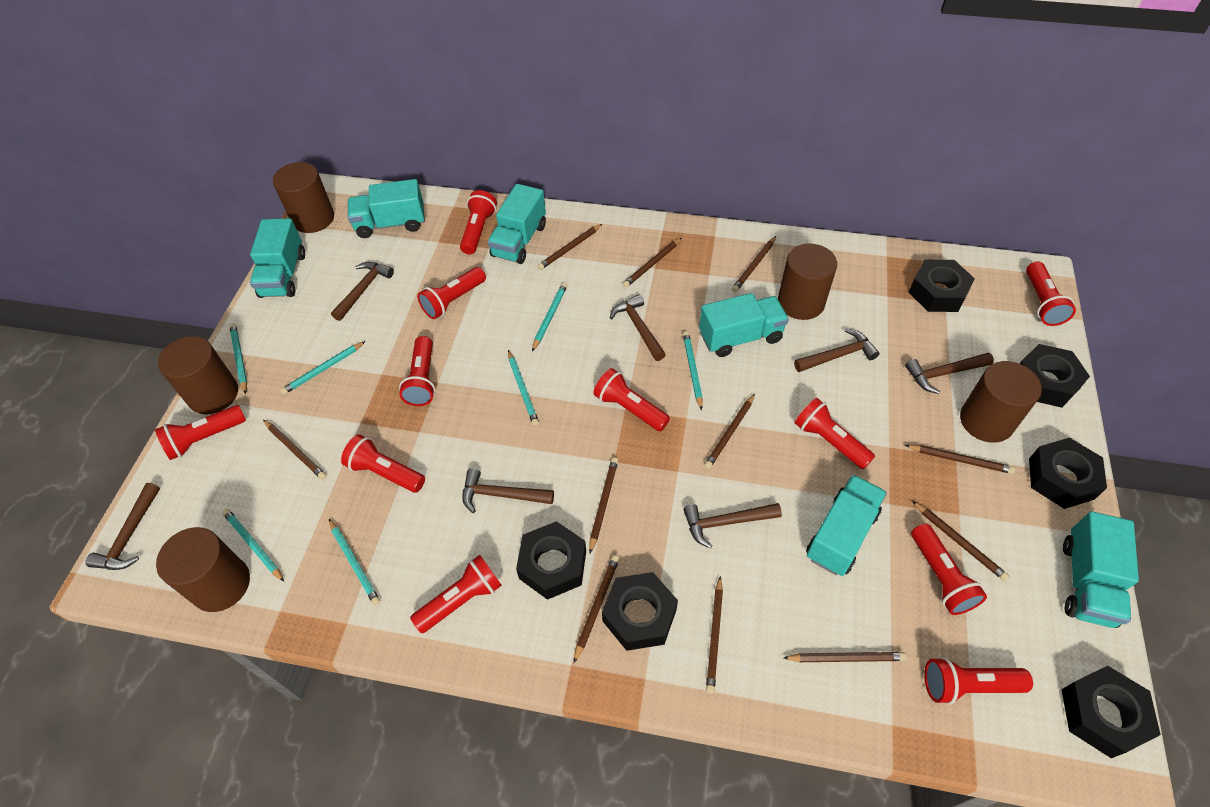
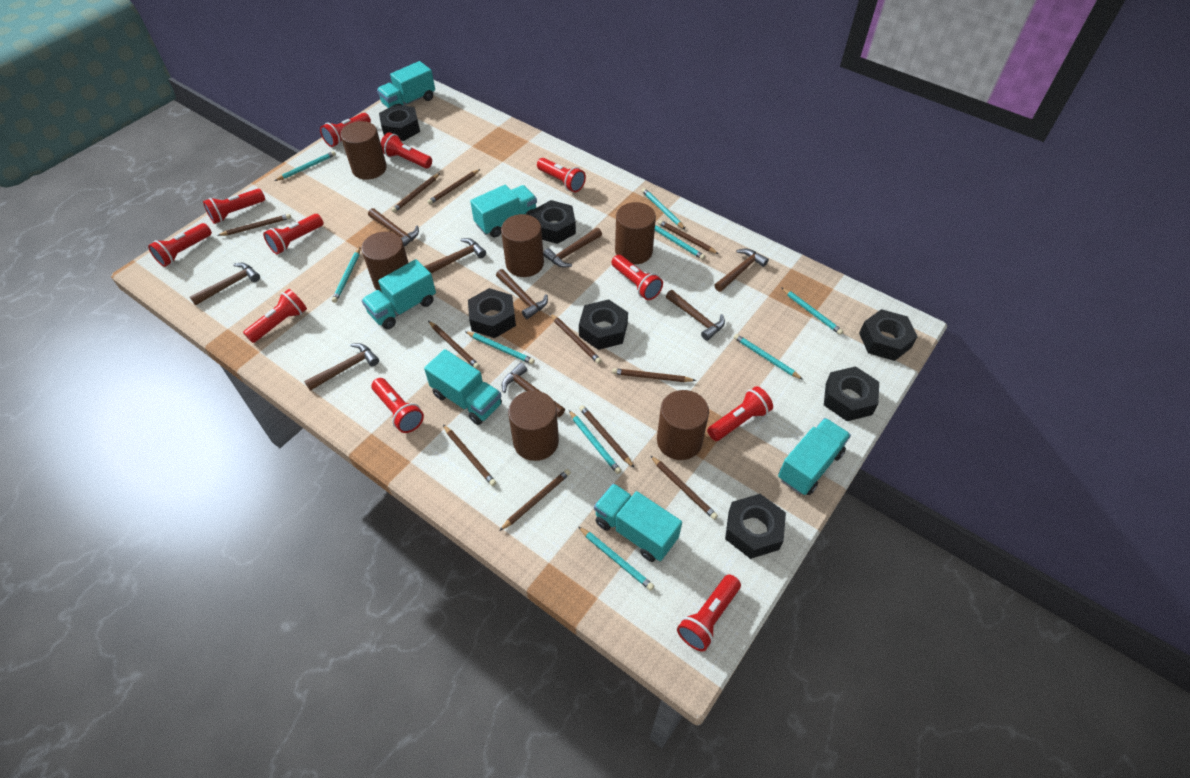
black nut: 6 -> 7
brown cylinder: 5 -> 6
brown hammer: 7 -> 9
turquoise pencil: 7 -> 9

